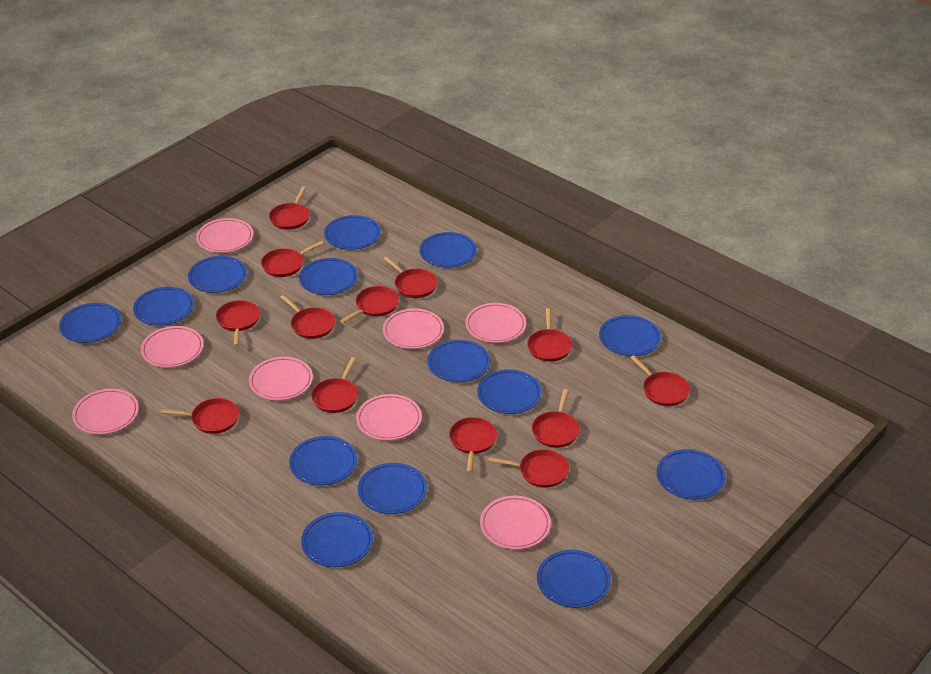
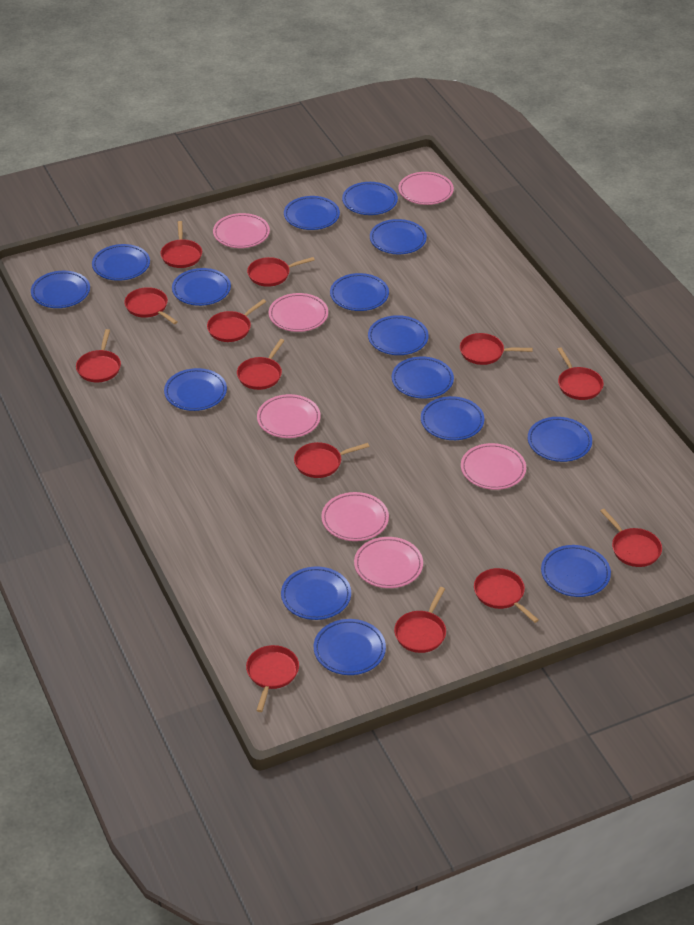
blue plate: 14 -> 15
pink plate: 8 -> 7

